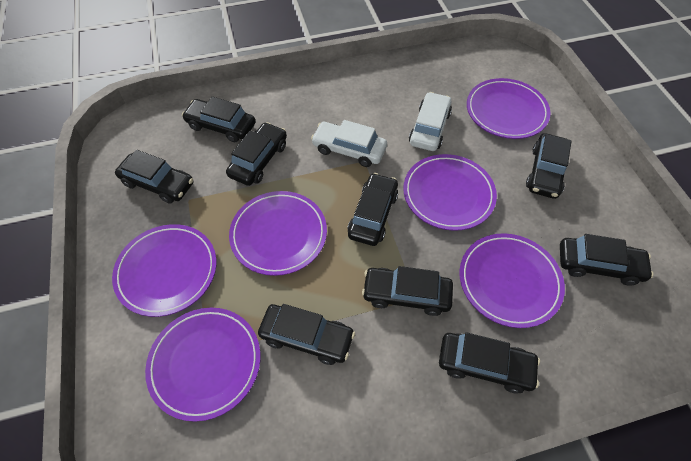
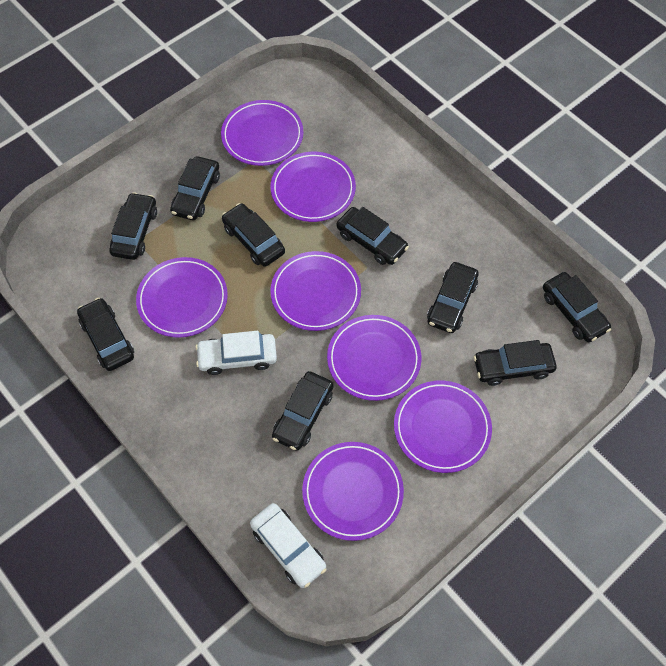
purple plate: 6 -> 7

